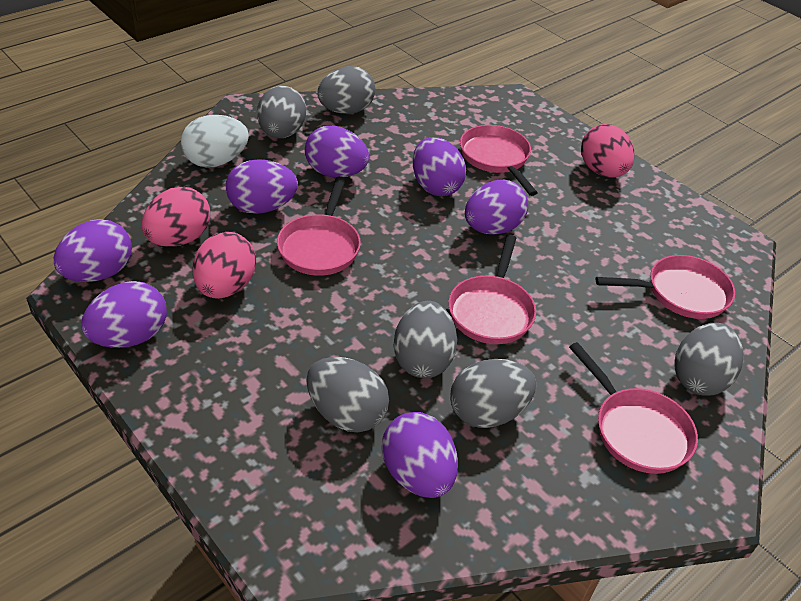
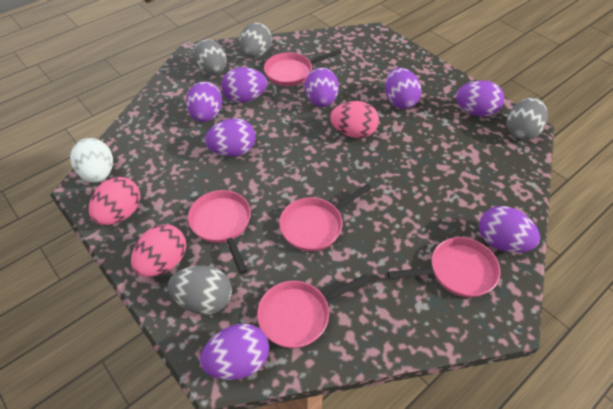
grey egg: 6 -> 4
purple egg: 7 -> 8

